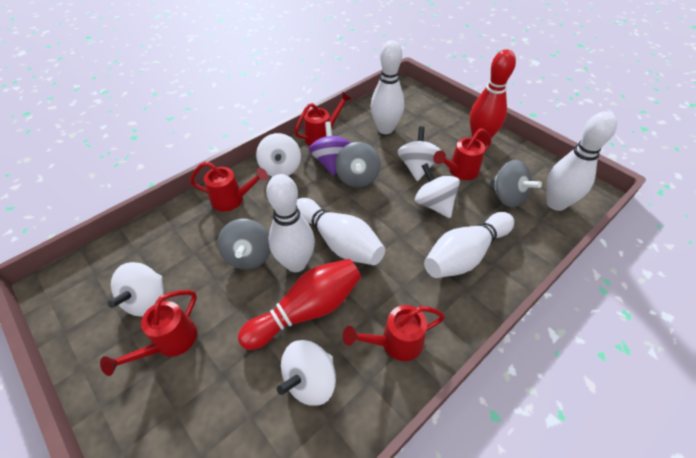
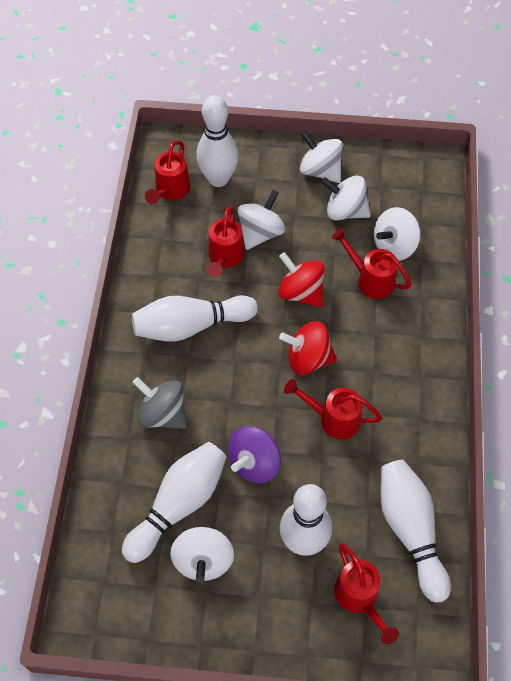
grey spinning top: 3 -> 1
red bowling pin: 2 -> 0
red spinning top: 0 -> 2

